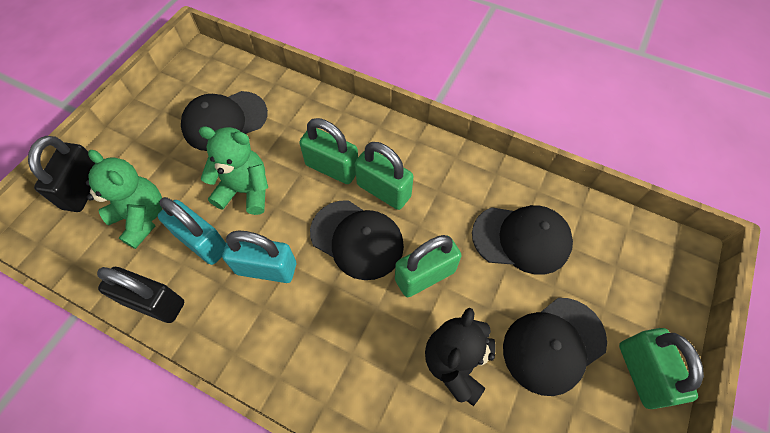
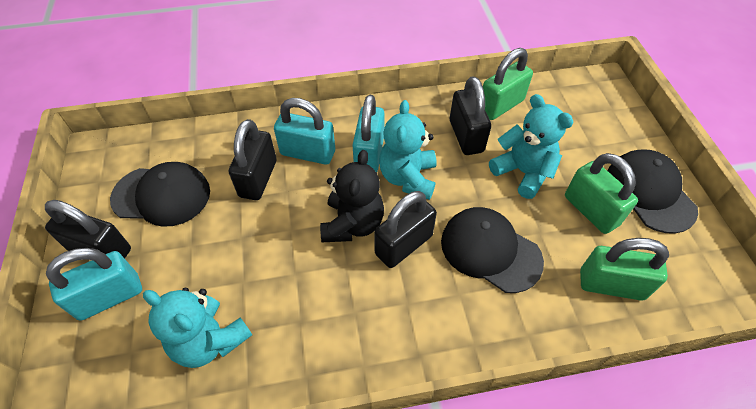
black cap: 4 -> 3
black padlock: 2 -> 4
green padlock: 4 -> 3
green teddy bear: 2 -> 0
turquoise padlock: 2 -> 3
turquoise teddy bear: 0 -> 3

